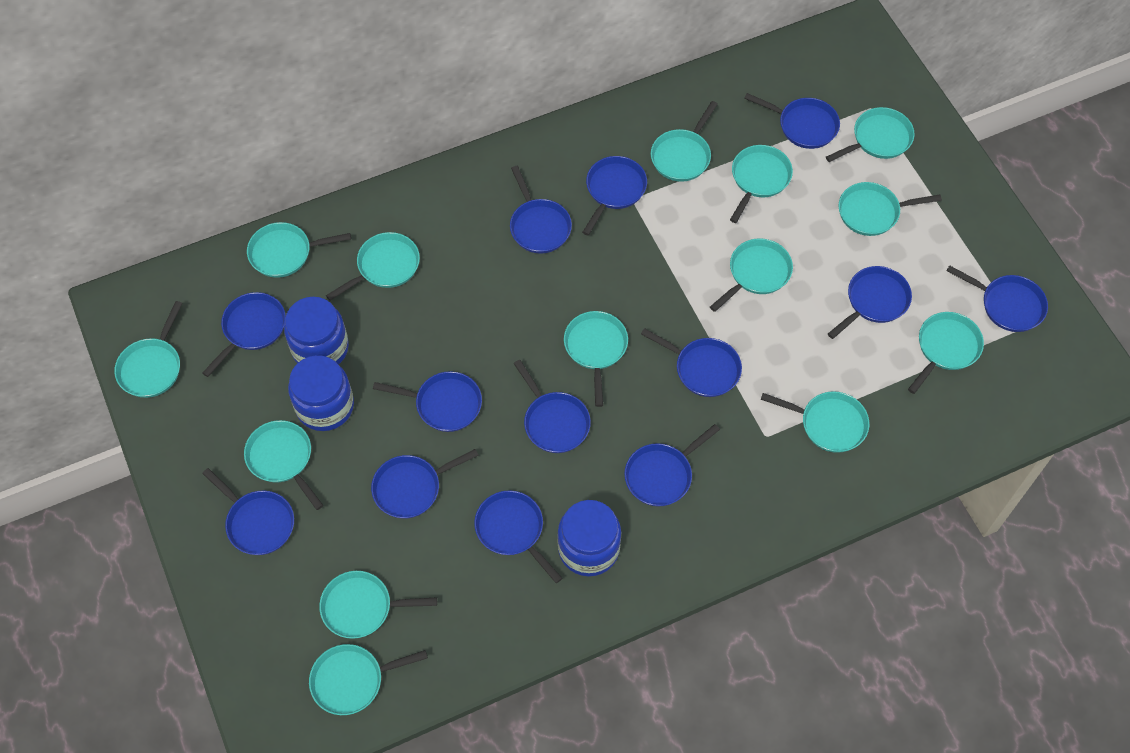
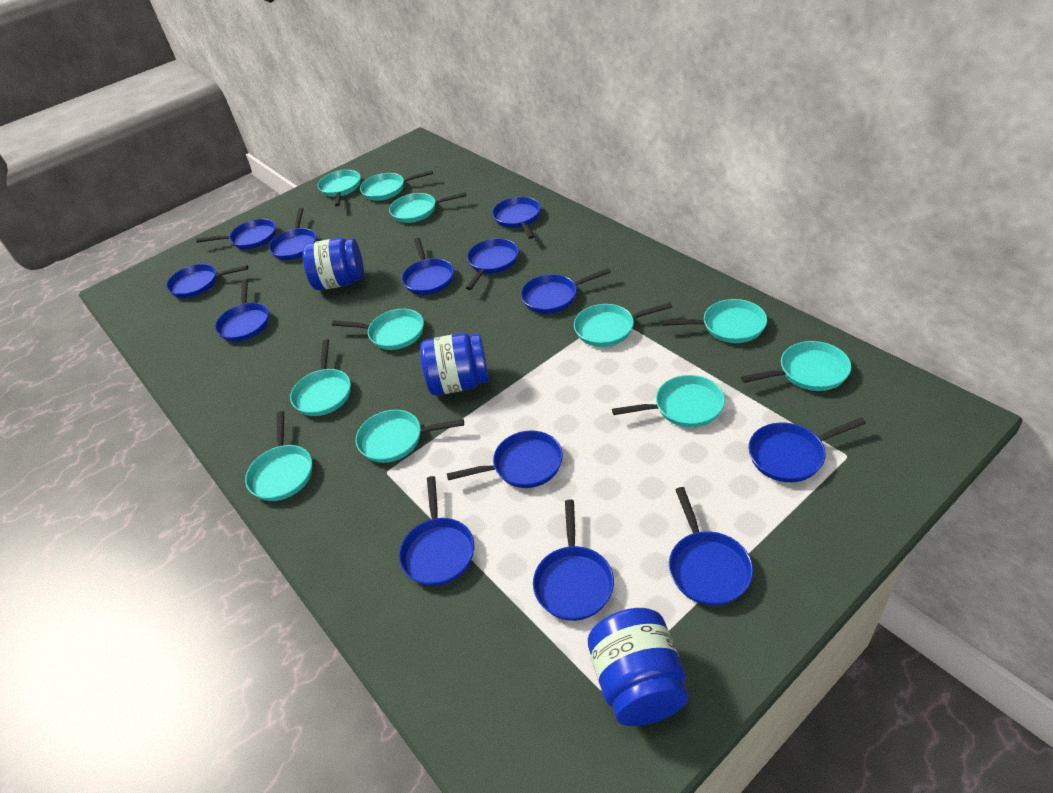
turquoise pan: 14 -> 11

